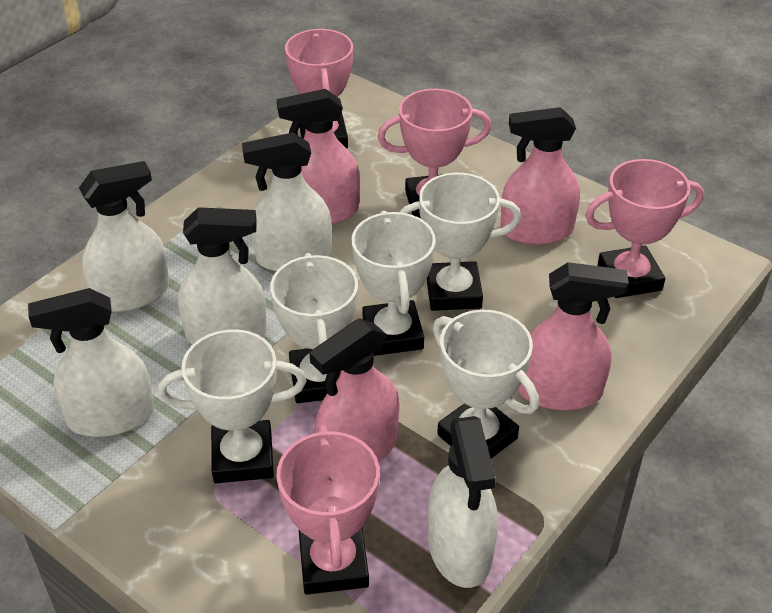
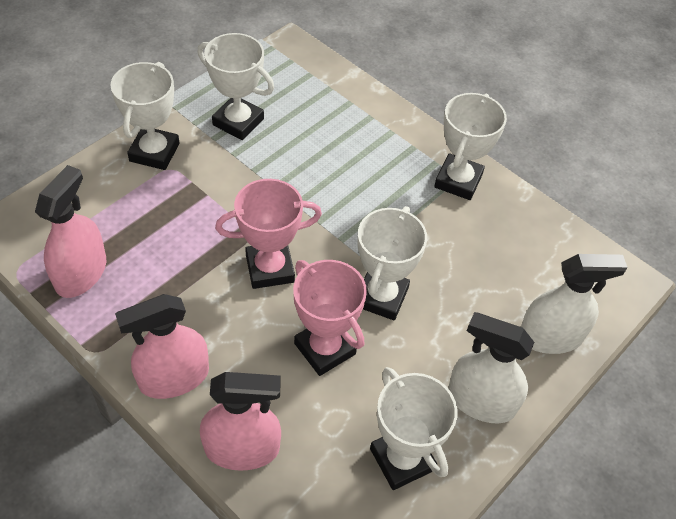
pink spray bottle: 4 -> 3
pink trophy: 4 -> 2
white spray bottle: 5 -> 2

